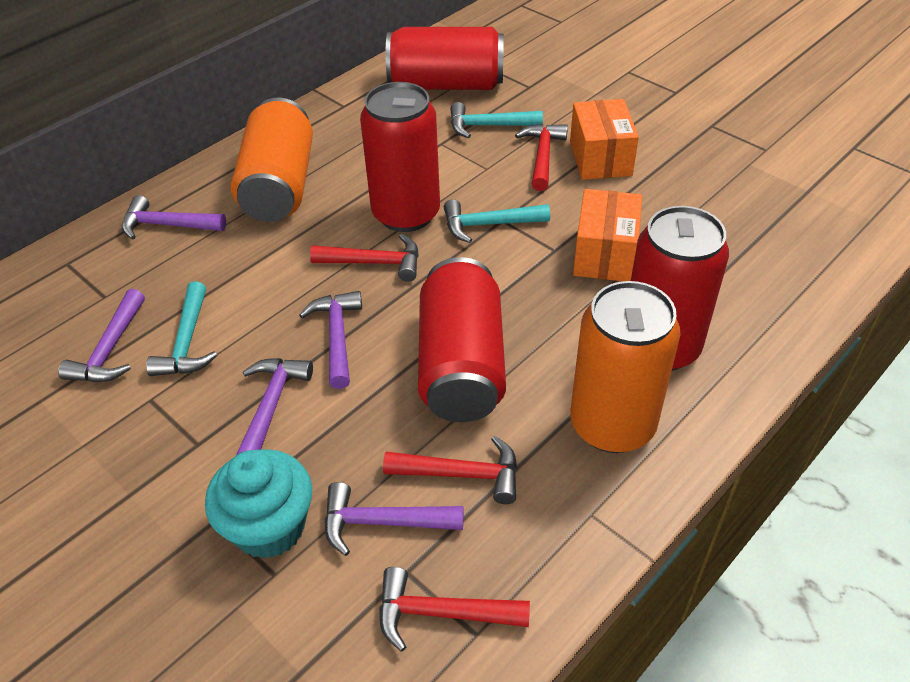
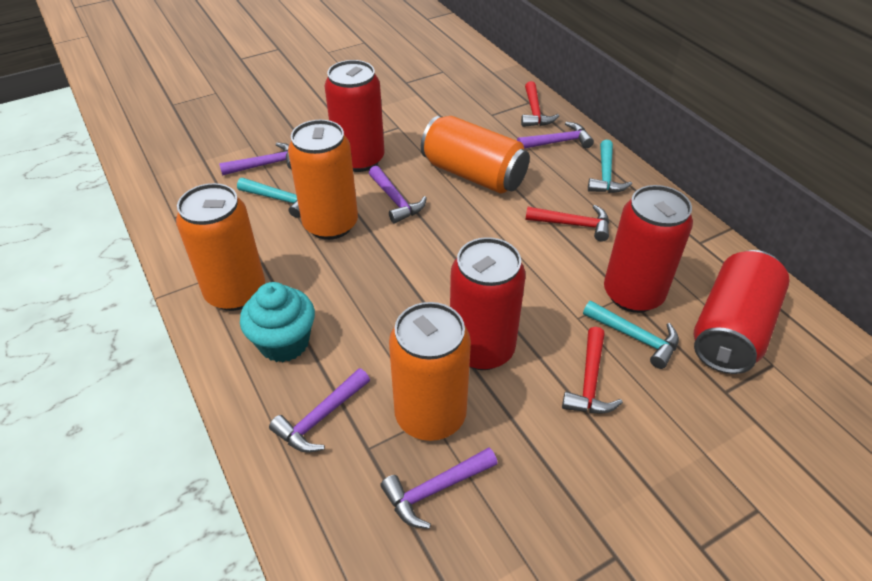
orange box: 2 -> 0
orange can: 2 -> 4
red hammer: 4 -> 3

